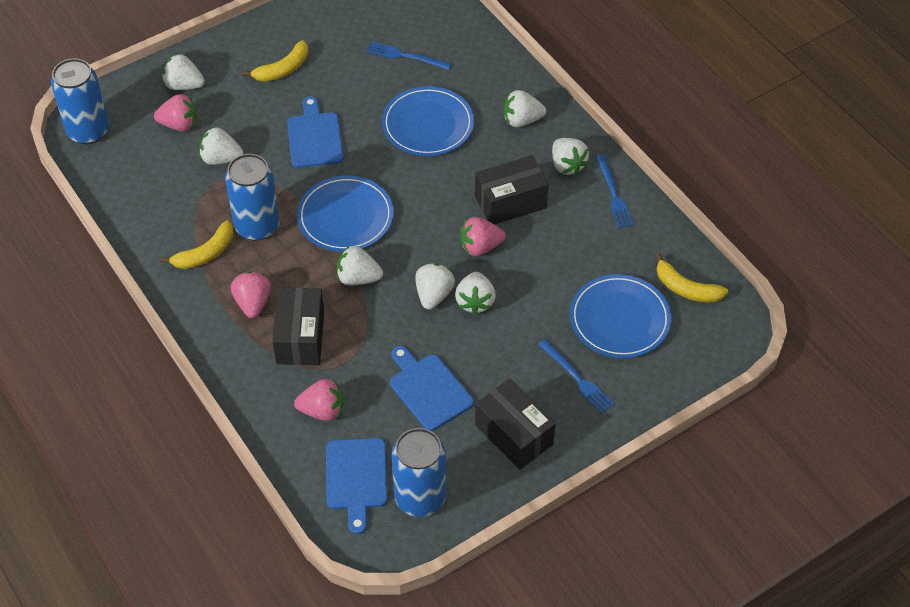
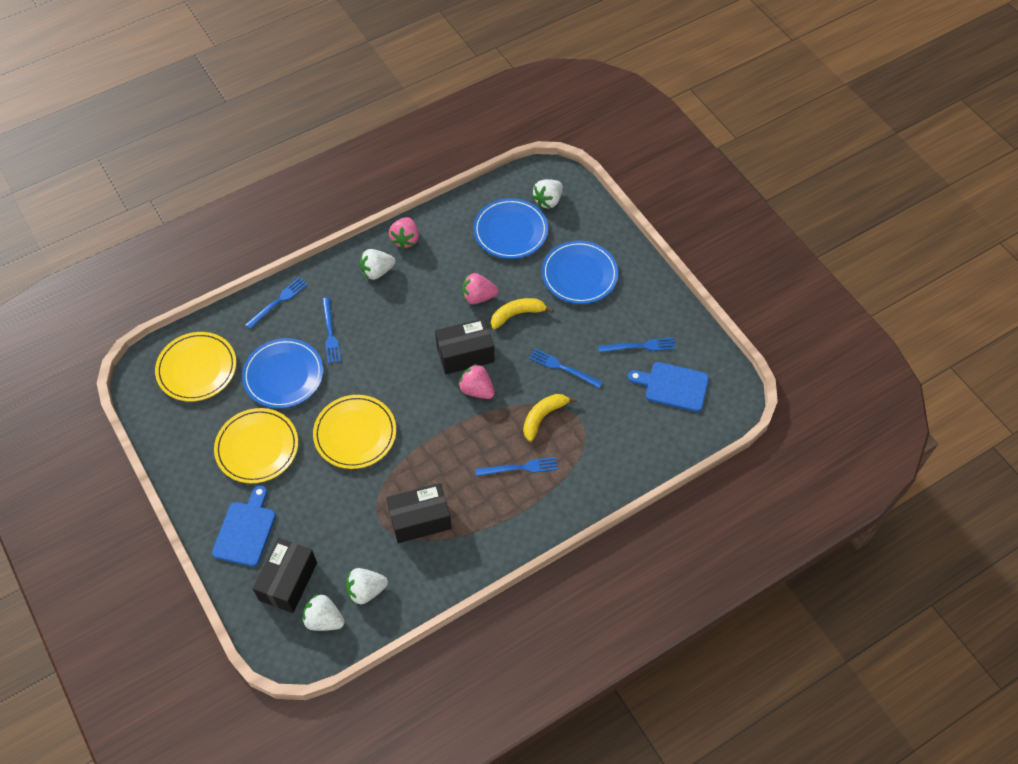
blue can: 3 -> 0
blue cutting board: 3 -> 2
blue fork: 3 -> 5
pink strawberry: 4 -> 3
white strawberry: 7 -> 4
yellow banana: 3 -> 2
yellow plate: 0 -> 3

